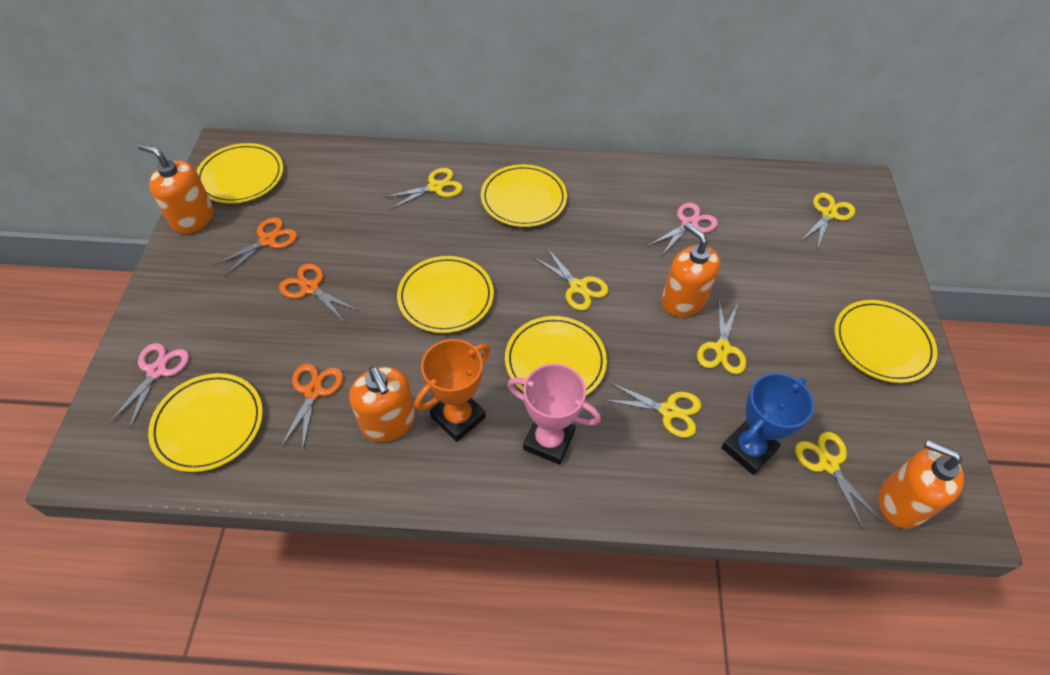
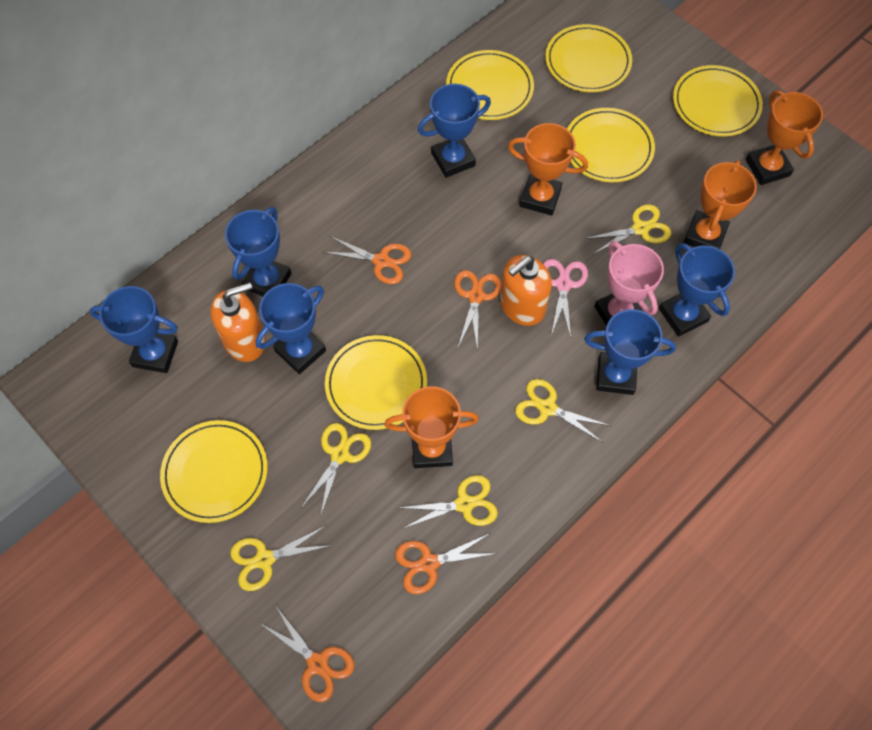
blue trophy: 1 -> 6
orange scissors: 3 -> 4
orange soap dispenser: 4 -> 2
orange trophy: 1 -> 4
pink scissors: 2 -> 1
yellow scissors: 6 -> 5

